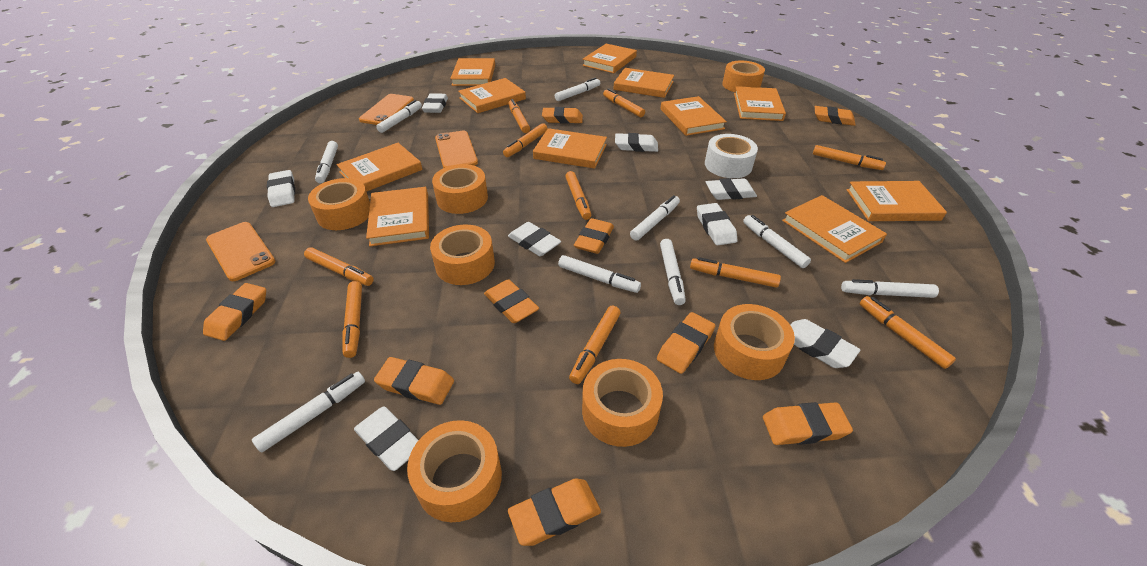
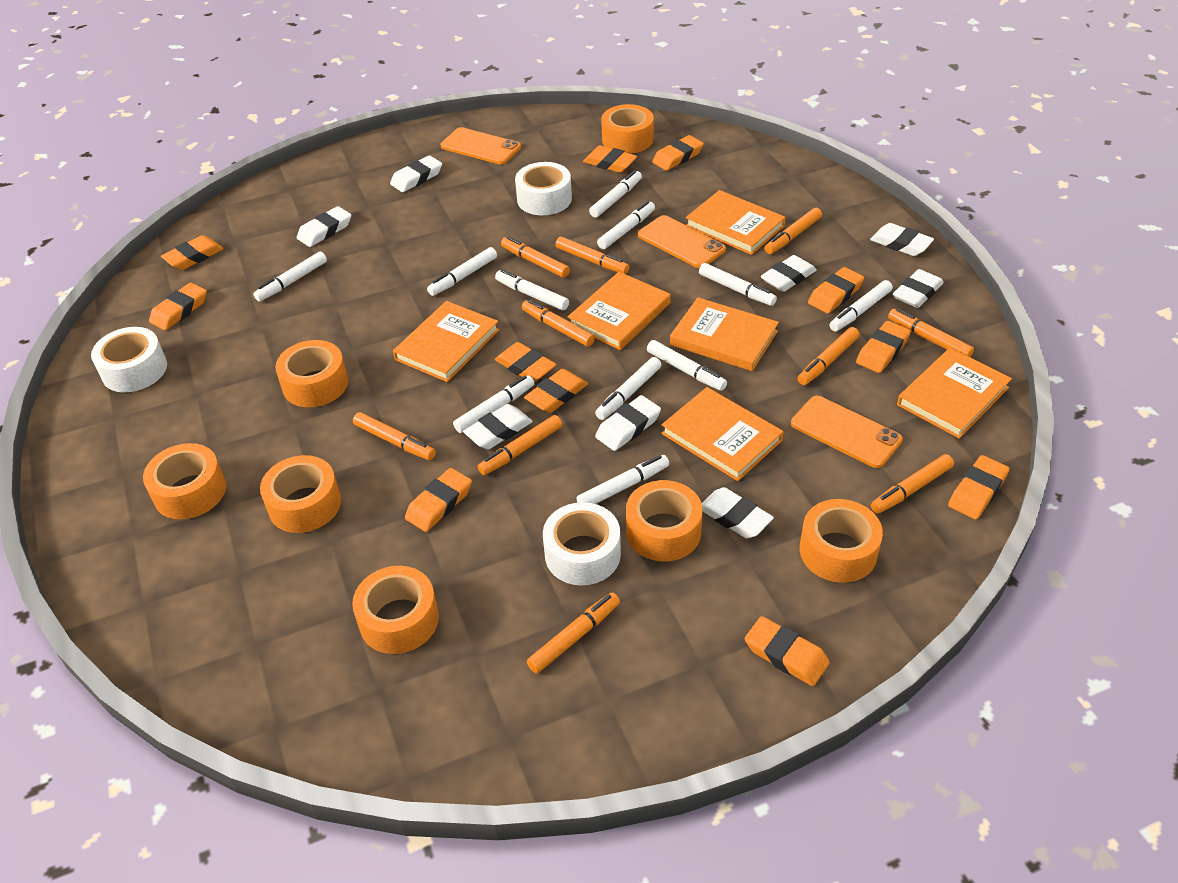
orange book: 11 -> 6
orange eraser: 9 -> 11
white marker: 9 -> 11
white tape: 1 -> 3

